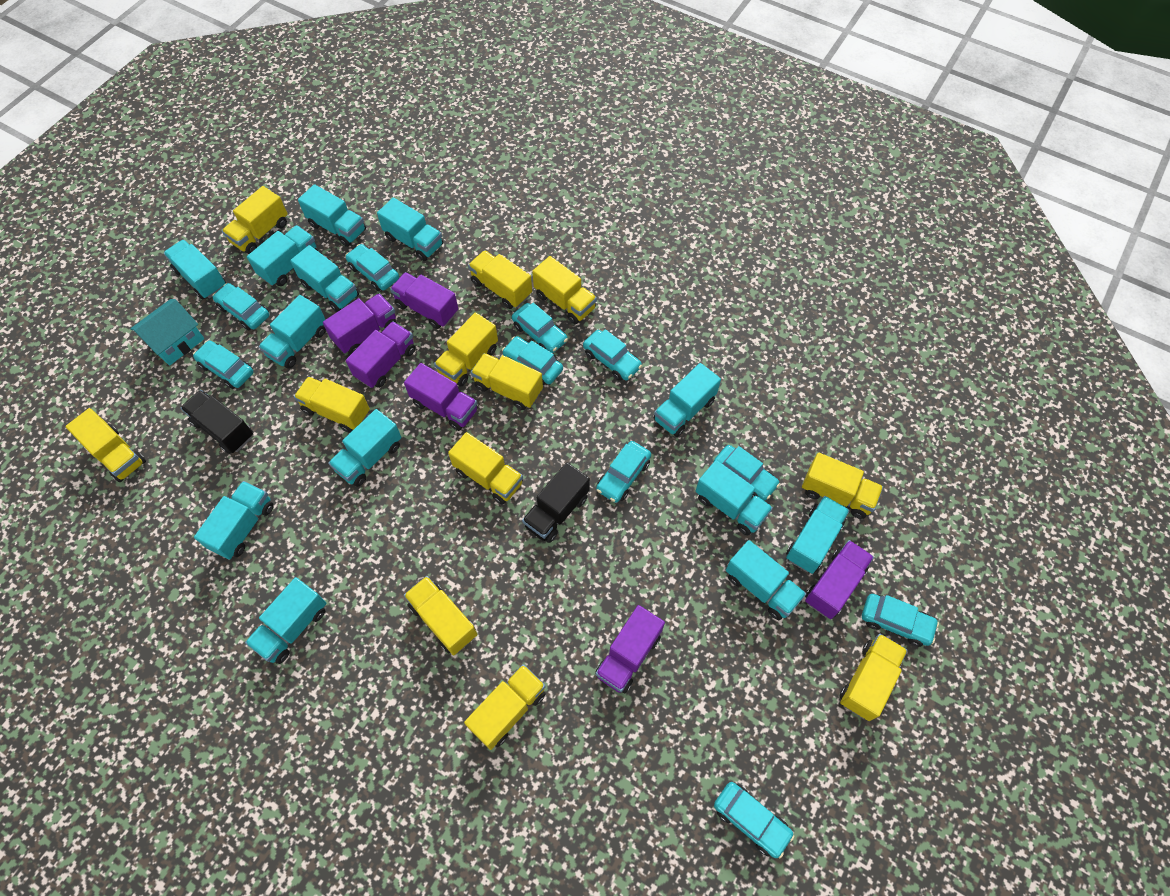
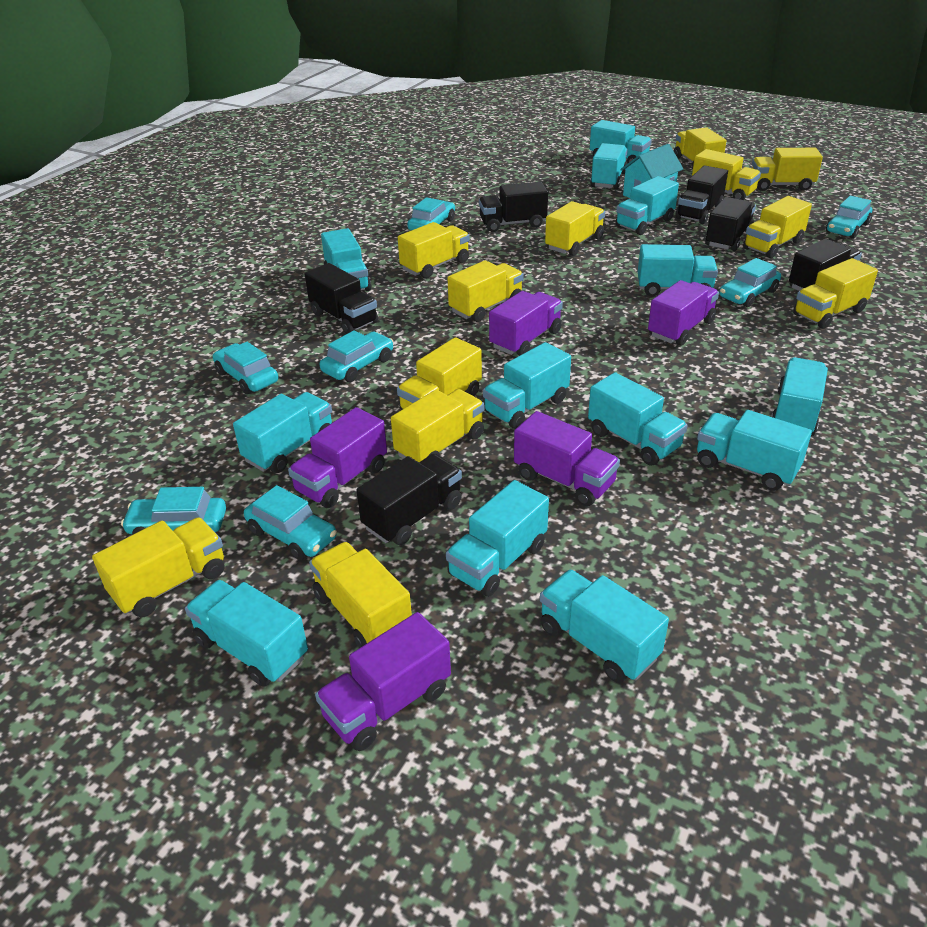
black truck: 2 -> 6
purple truck: 6 -> 5
turquoise car: 10 -> 7

